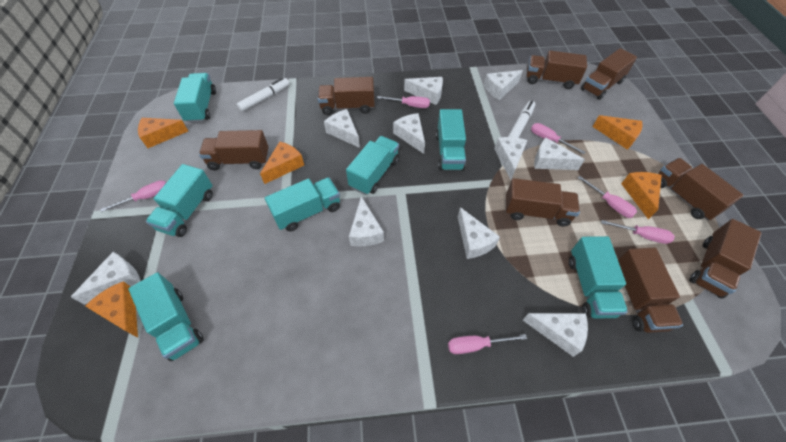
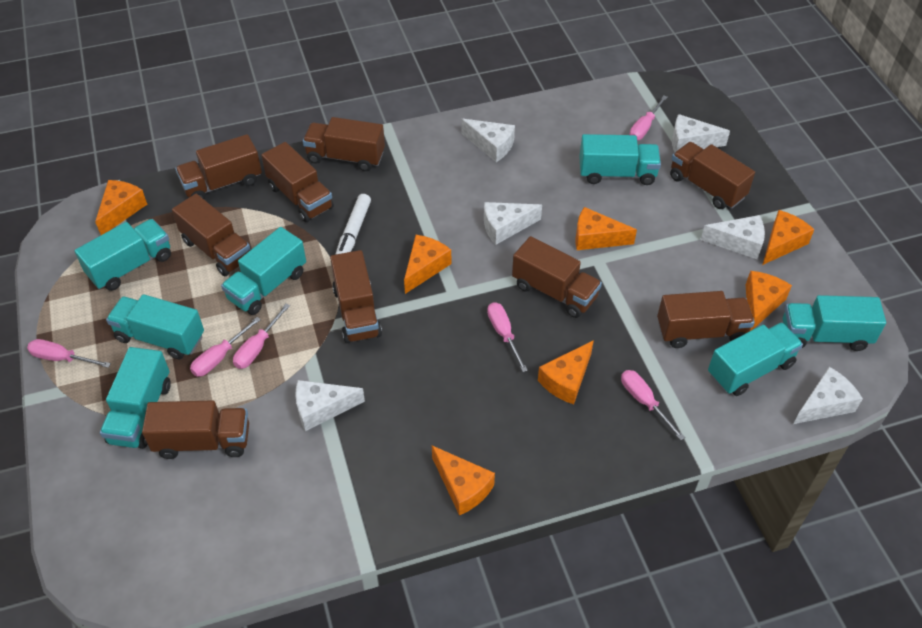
brown truck: 8 -> 9
orange cheese: 5 -> 7
white cheese: 10 -> 6
white marker: 2 -> 1

